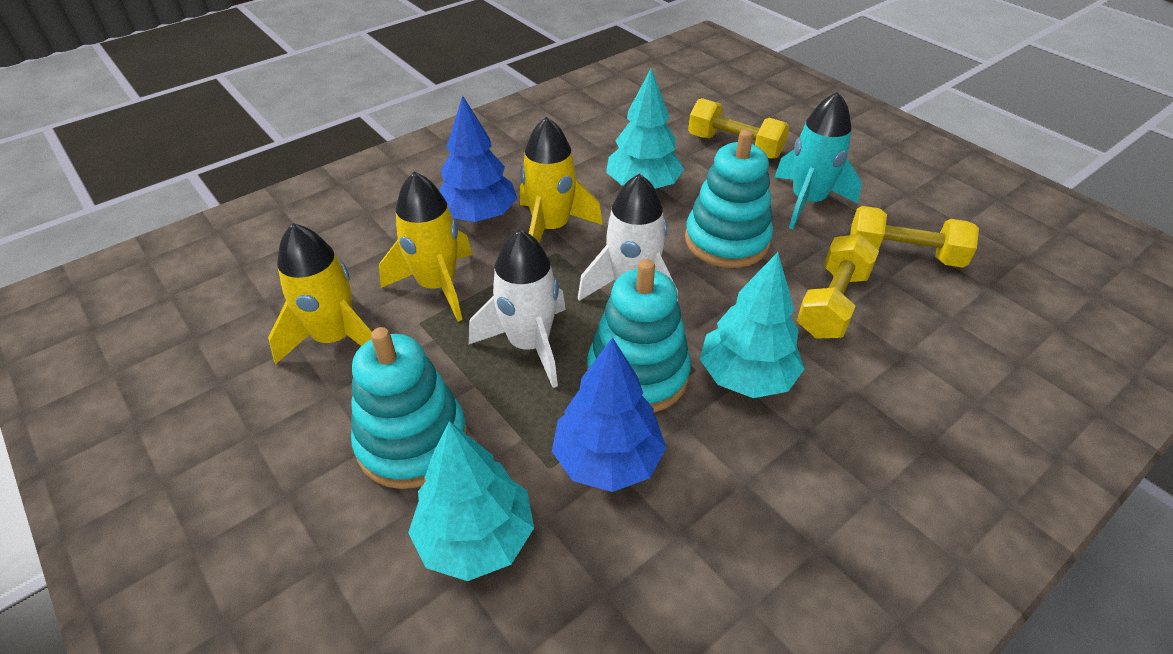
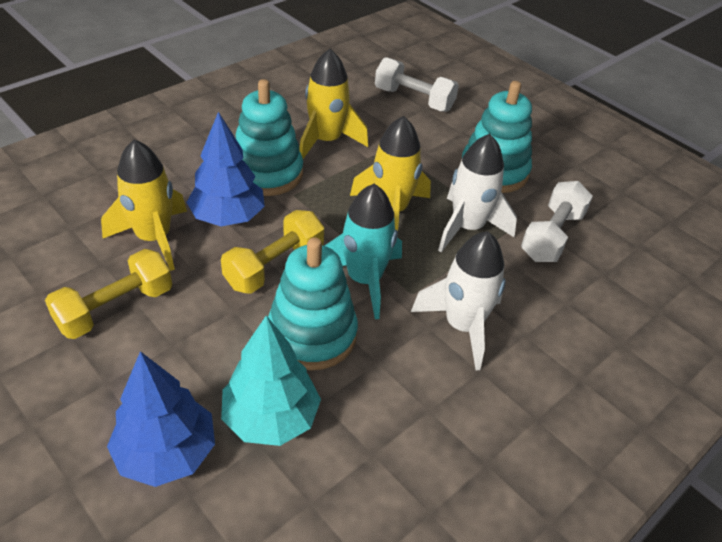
turquoise tree: 3 -> 1
white dumbbell: 0 -> 2
yellow dumbbell: 3 -> 2

